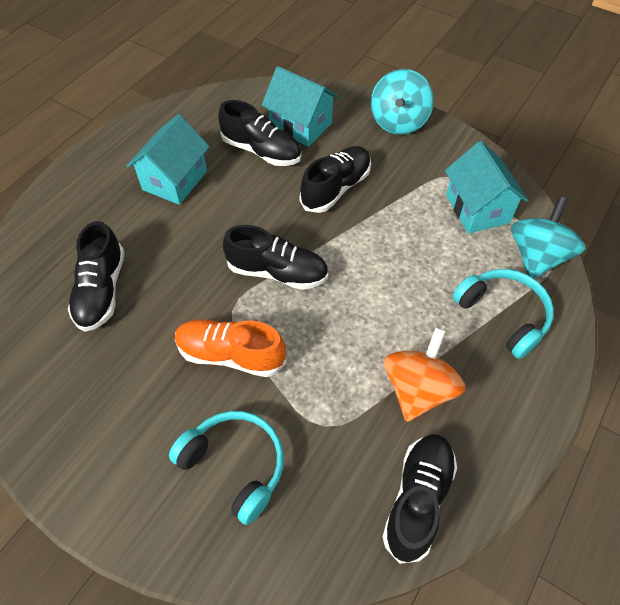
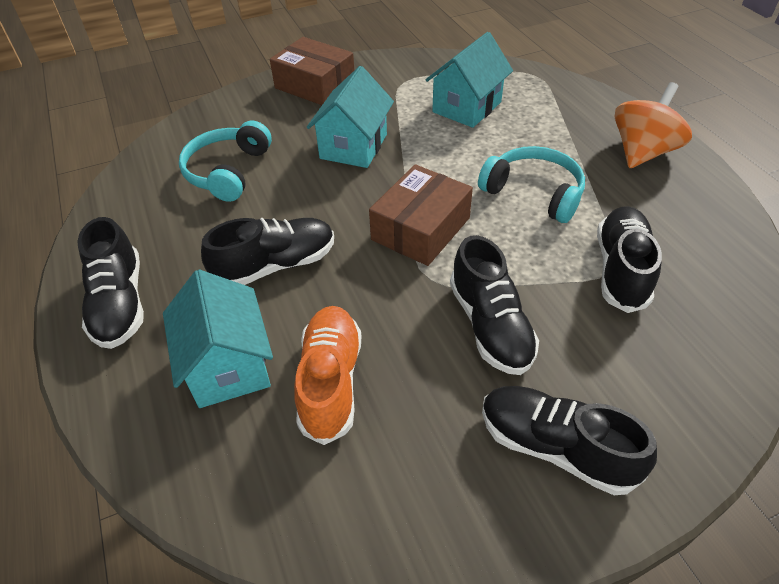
brown box: 0 -> 2
turquoise spinning top: 2 -> 0

